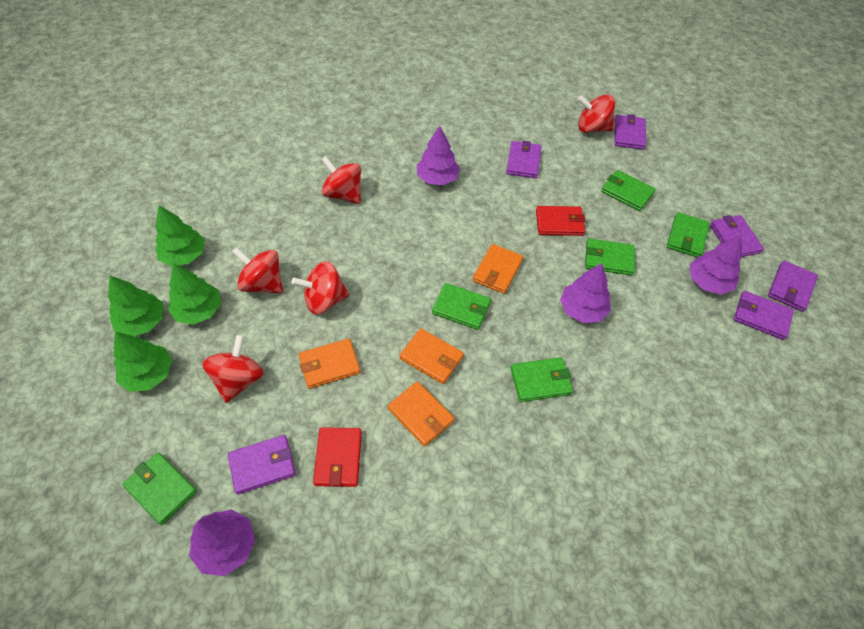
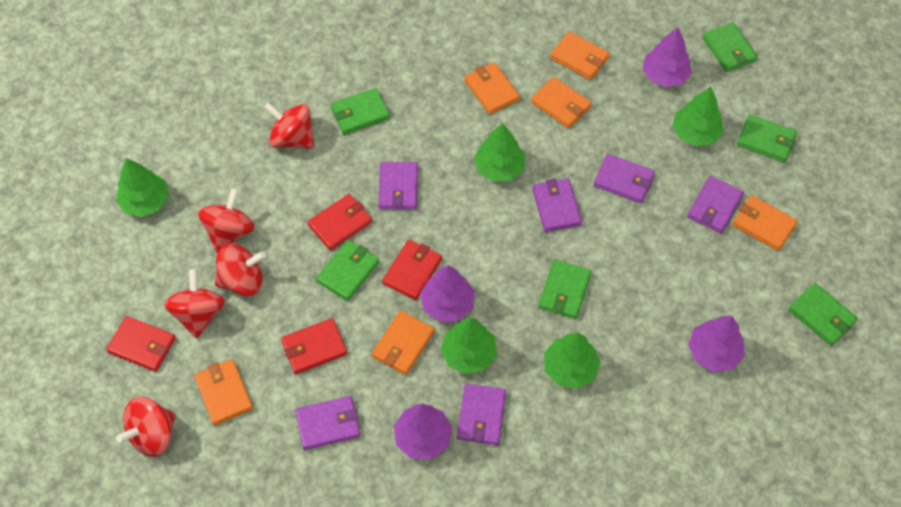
green tree: 4 -> 5
orange wallet: 4 -> 6
red wallet: 2 -> 4

